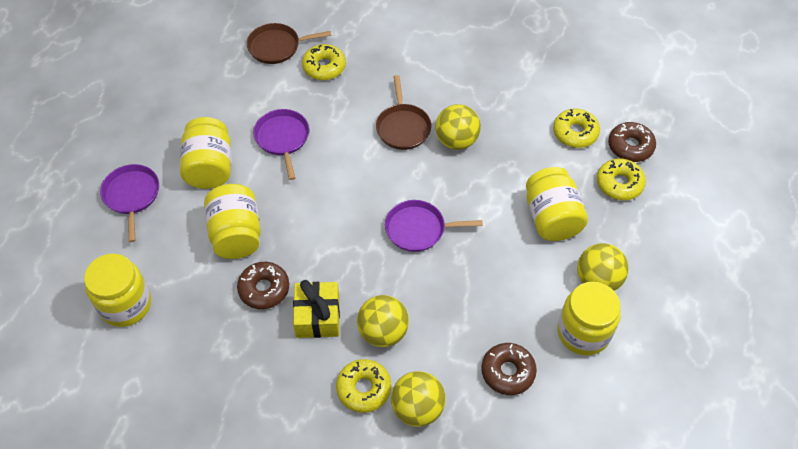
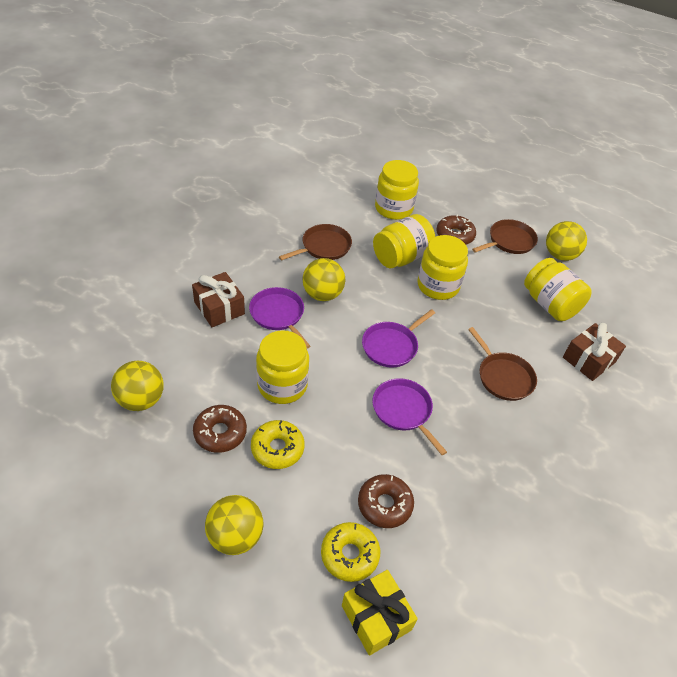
brown gift: 0 -> 2
brown pan: 2 -> 3
yellow donut: 4 -> 2

